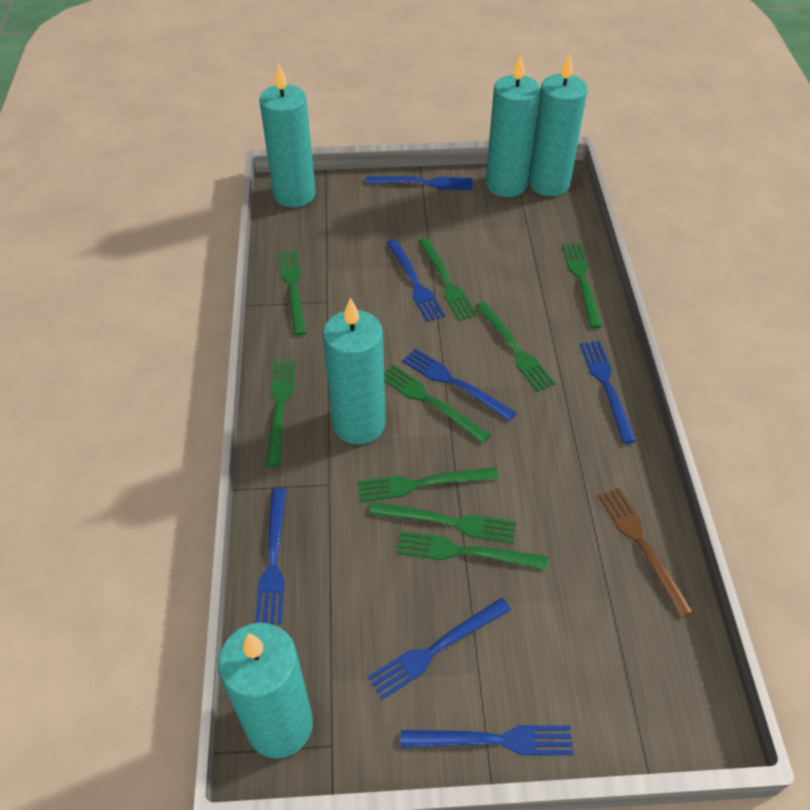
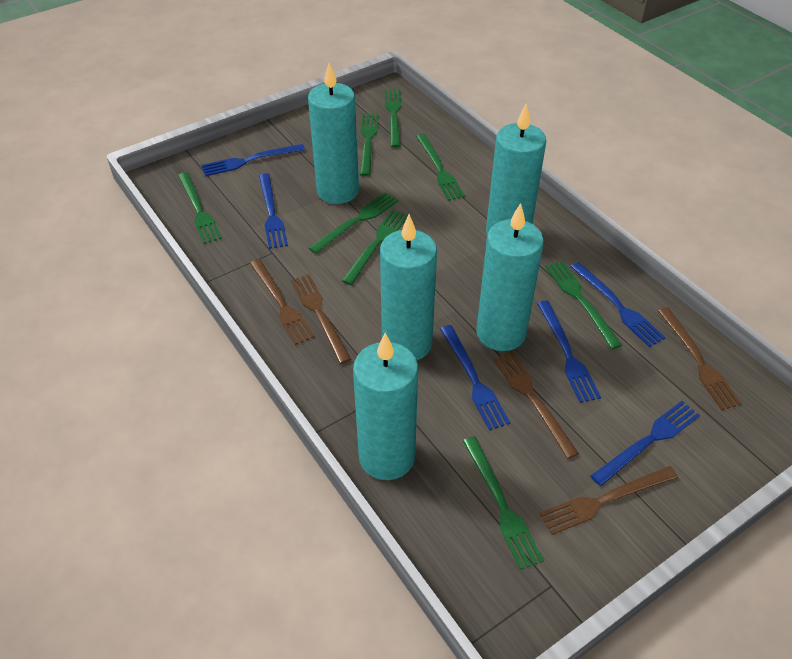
blue fork: 7 -> 6
brown fork: 1 -> 5
green fork: 9 -> 8

